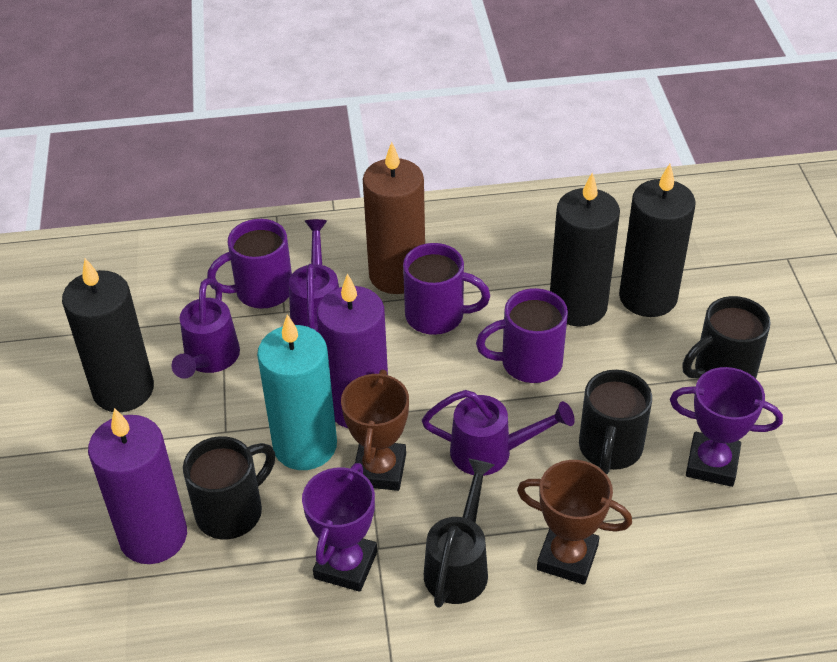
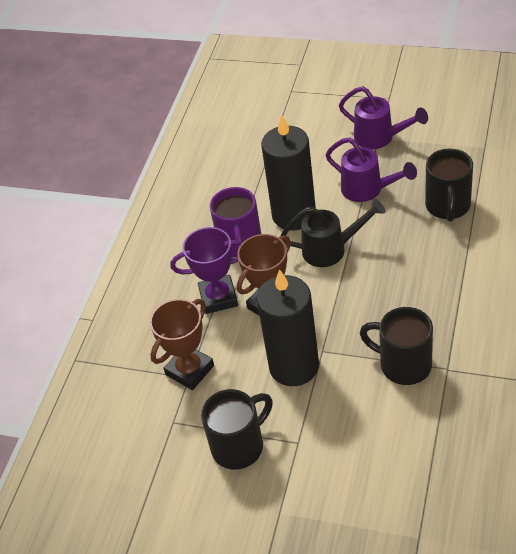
black candle: 3 -> 2
brown candle: 1 -> 0
purple candle: 2 -> 0
purple mug: 3 -> 1
purple trophy: 2 -> 1
purple watering can: 3 -> 2
turquoise candle: 1 -> 0

